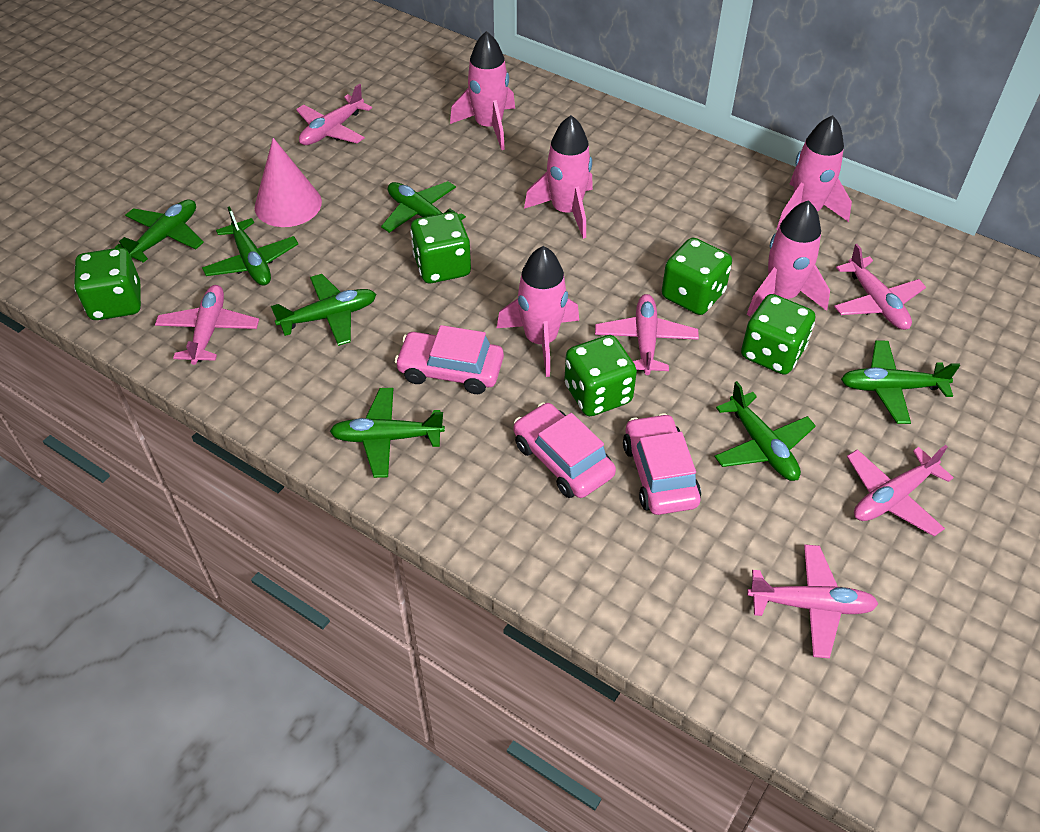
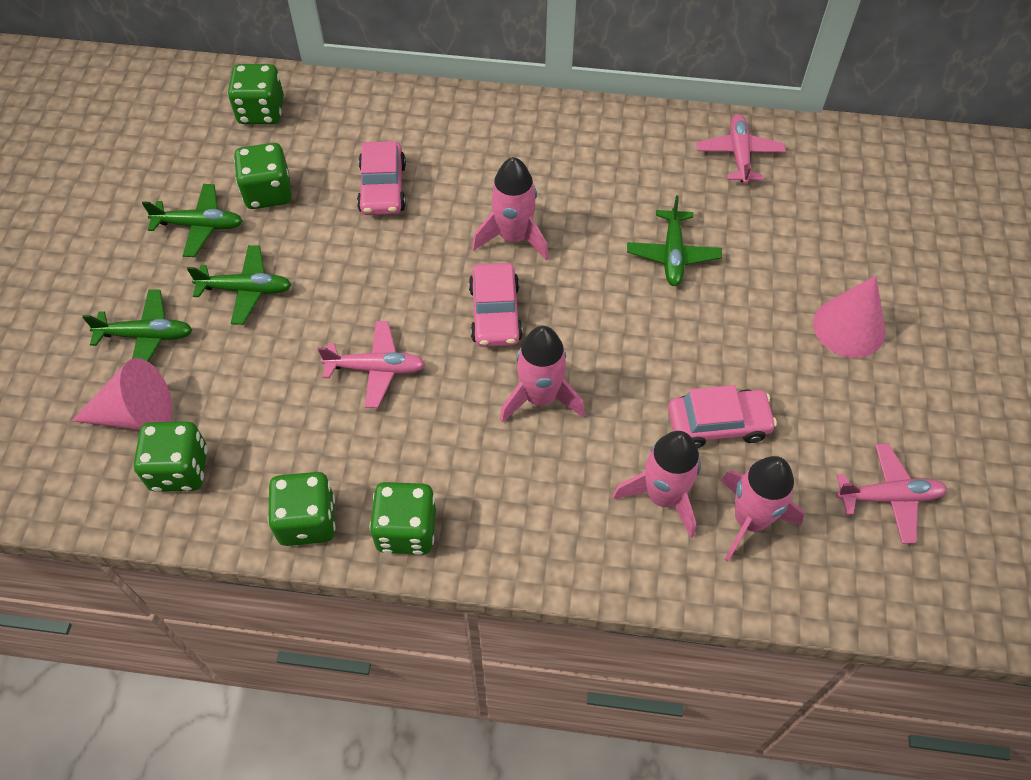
green plane: 7 -> 4
pink cone: 1 -> 2
pink plane: 6 -> 3
pink rocket: 5 -> 4

